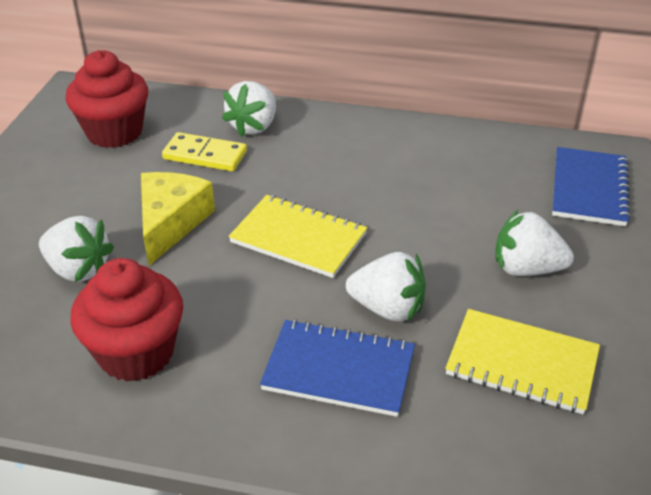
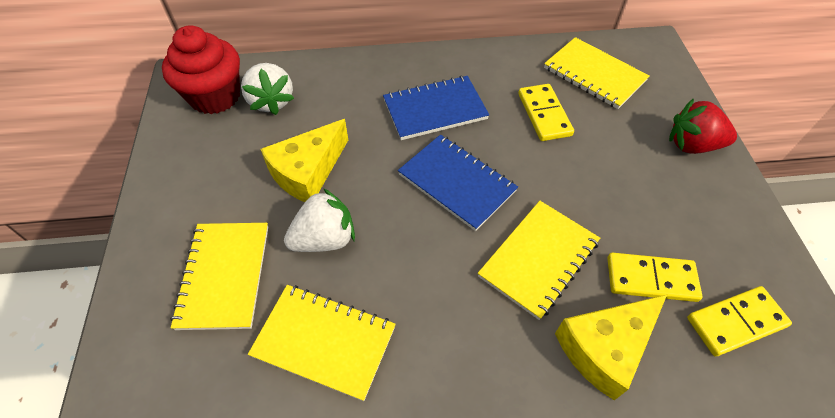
red cupcake: 2 -> 1
red strawberry: 0 -> 1
white strawberry: 4 -> 2
yellow cheese: 1 -> 2
yellow domino: 1 -> 3
yellow notebook: 2 -> 4

